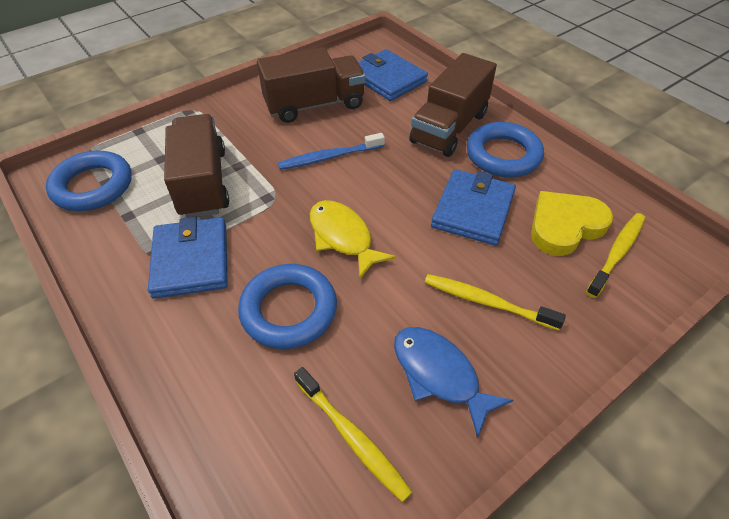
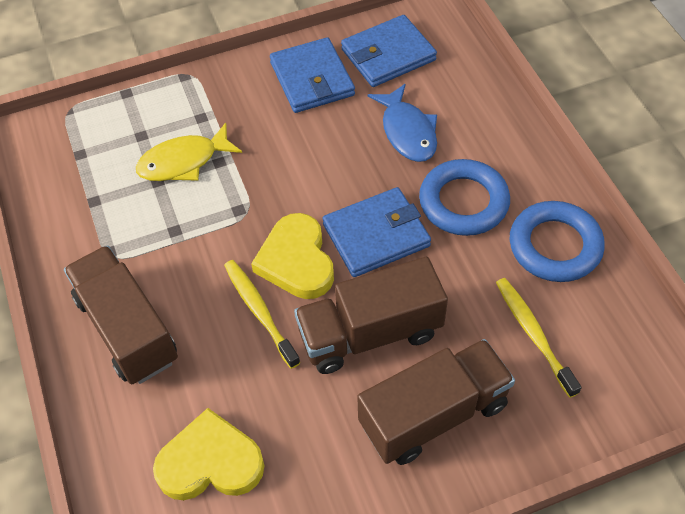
blue ring: 3 -> 2
blue toothbrush: 1 -> 0
yellow heart: 1 -> 2
yellow toothbrush: 3 -> 2

